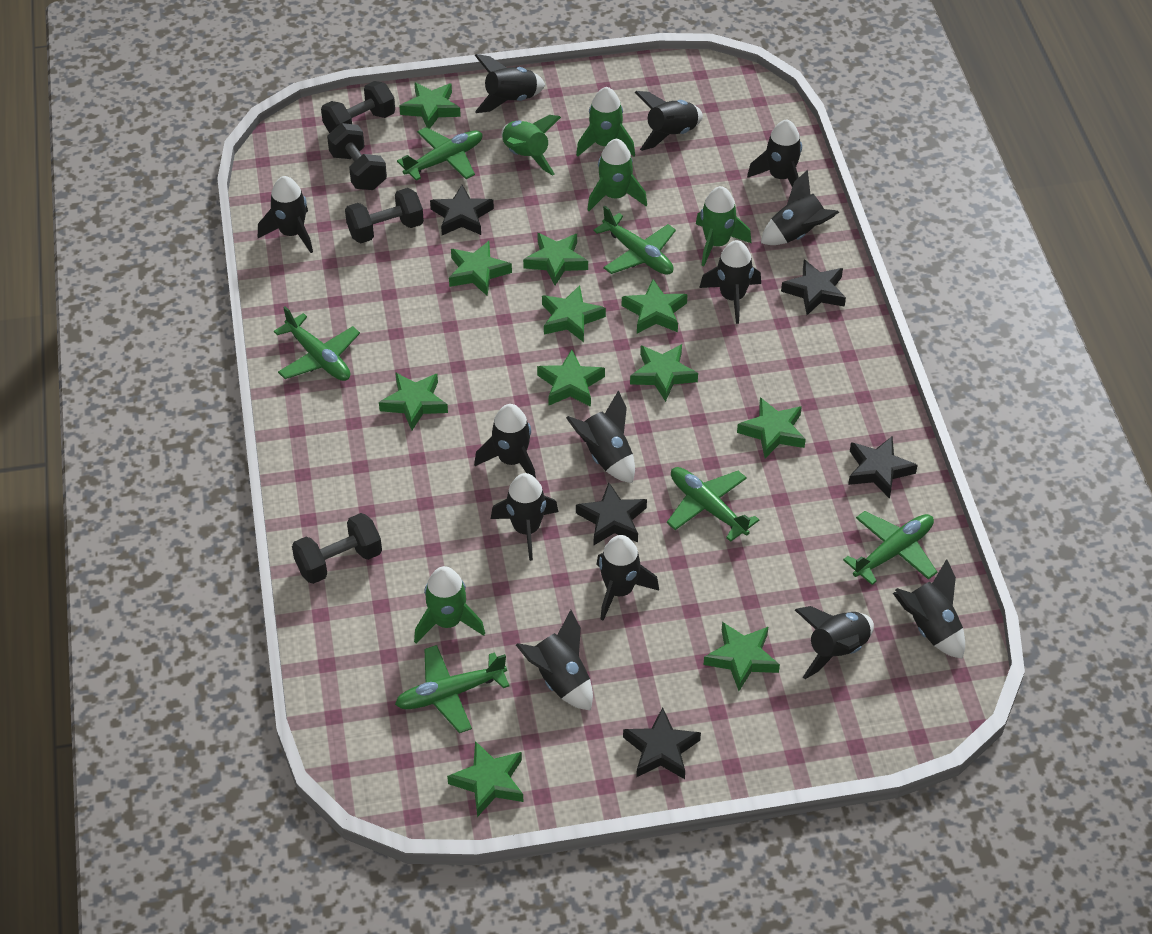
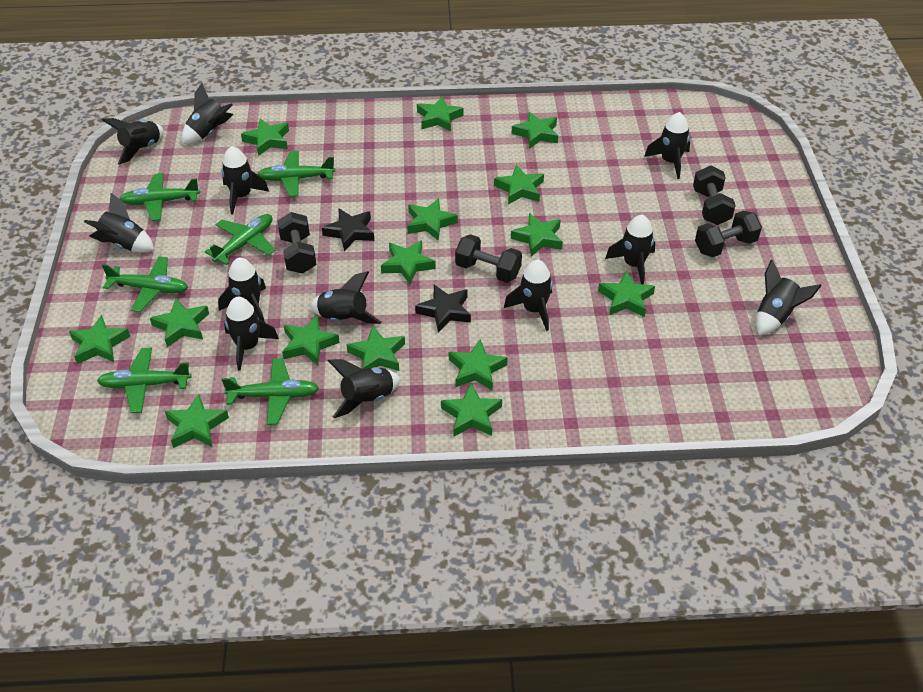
black rocket: 13 -> 12
black star: 5 -> 2
green rocket: 5 -> 0
green star: 11 -> 15

